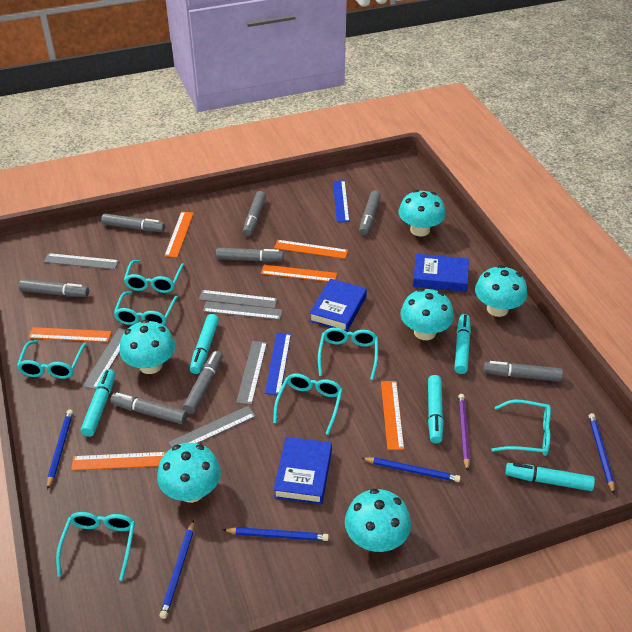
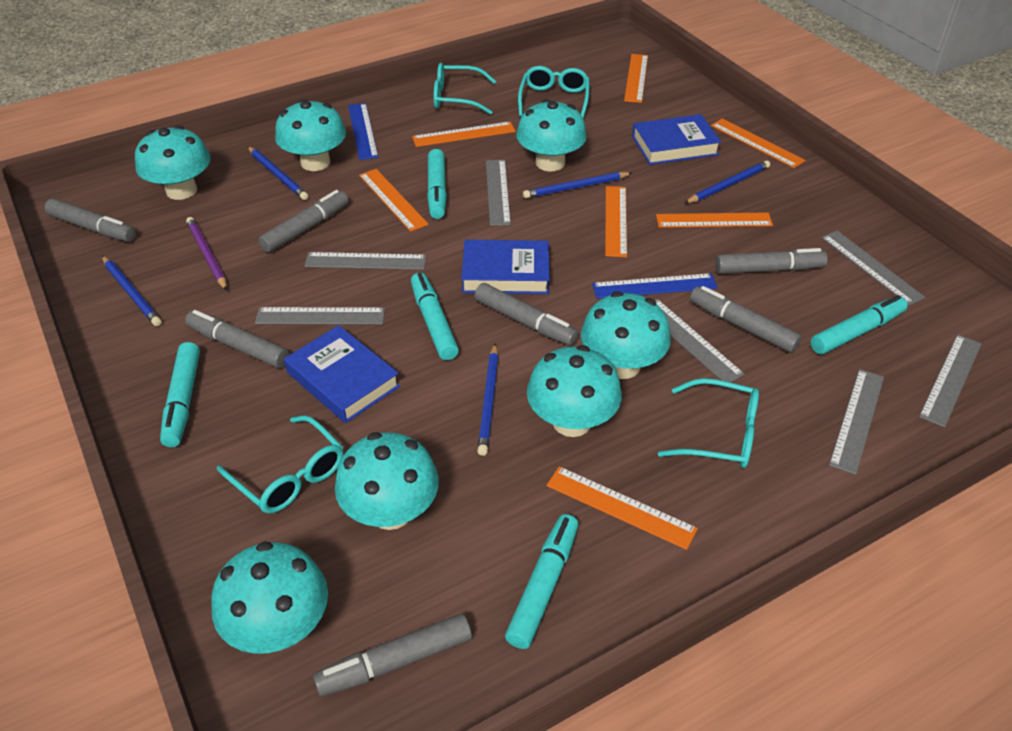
grey marker: 8 -> 7
grey ruler: 6 -> 7
orange ruler: 6 -> 7
turquoise glasses: 7 -> 4
turquoise mushroom: 6 -> 7

